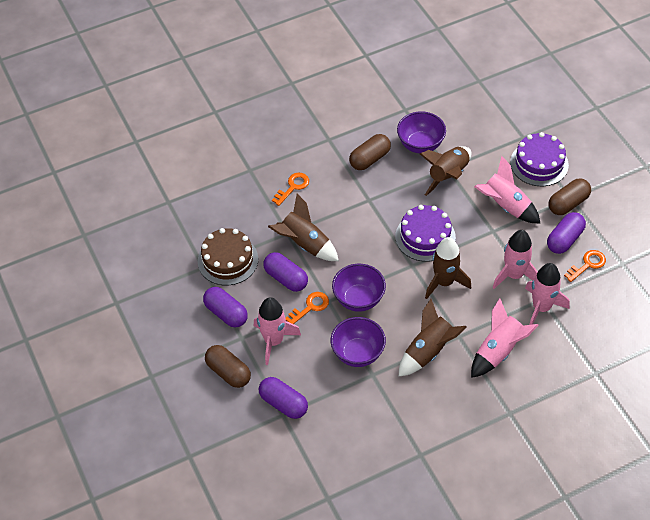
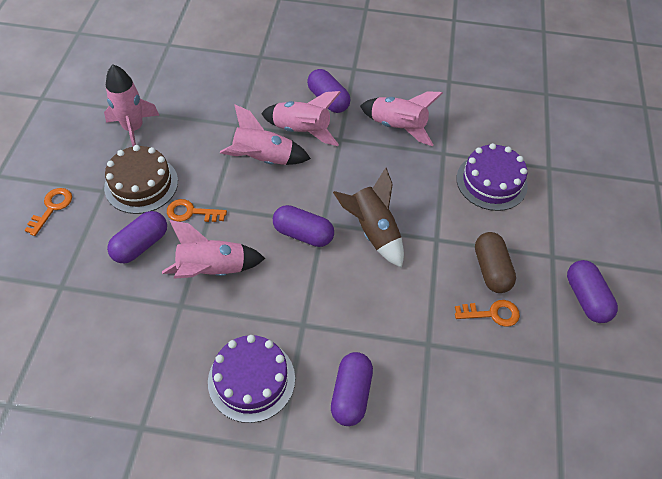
brown capsule: 3 -> 1
brown rocket: 4 -> 1
purple bowl: 3 -> 0
purple capsule: 4 -> 5

